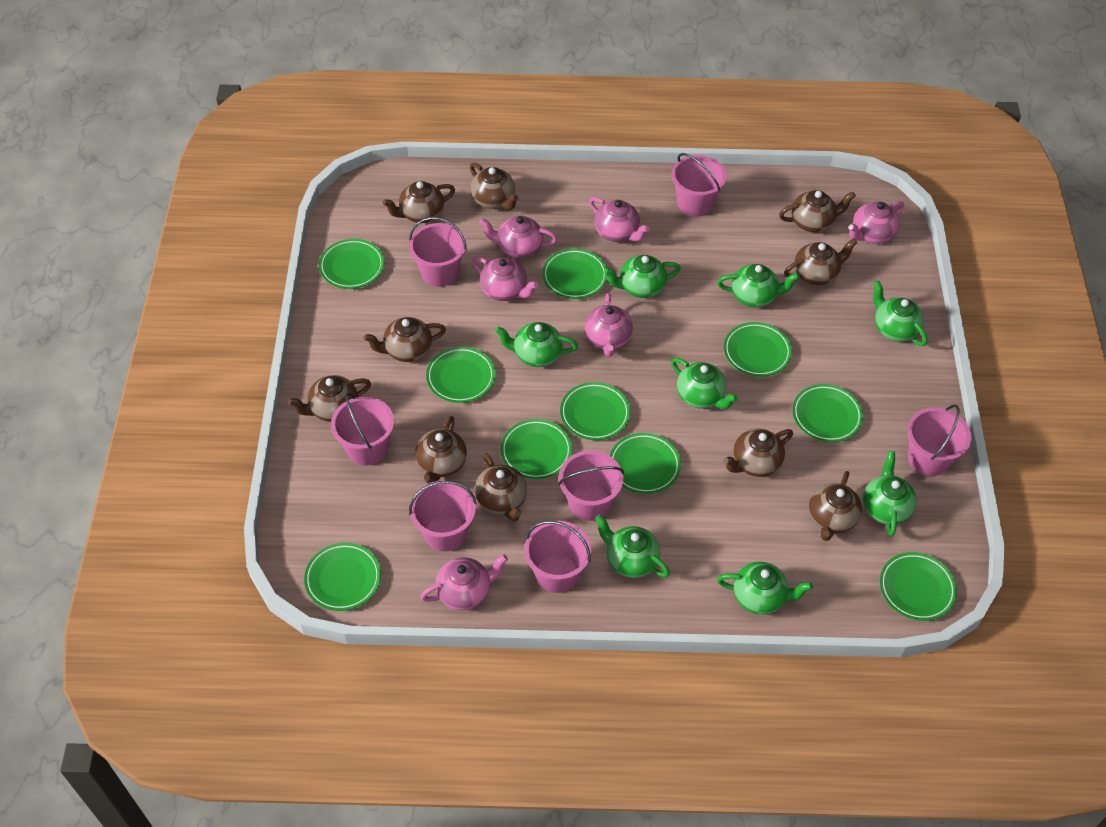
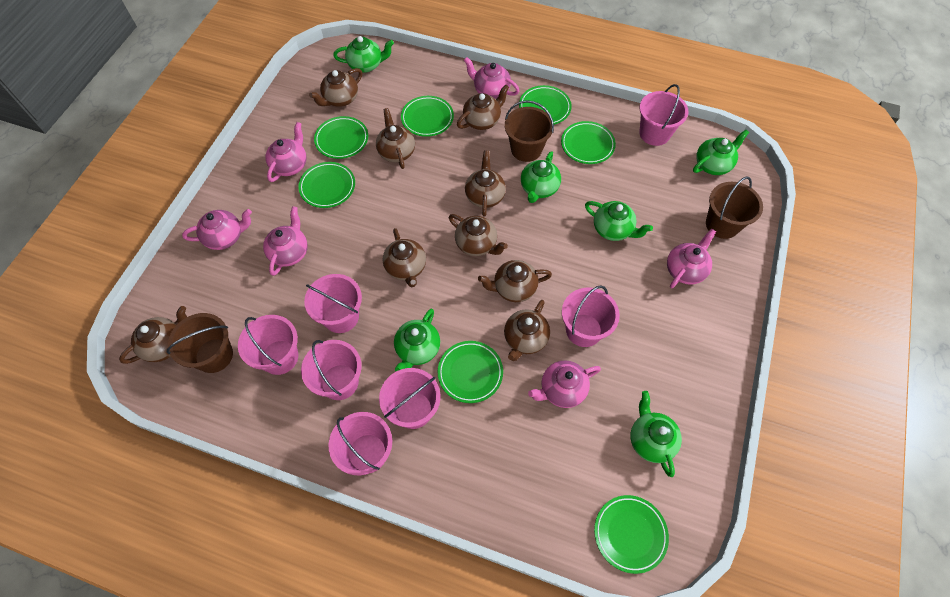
brown bucket: 0 -> 3
brown teapot: 10 -> 9
green plate: 10 -> 7
green teapot: 8 -> 6

